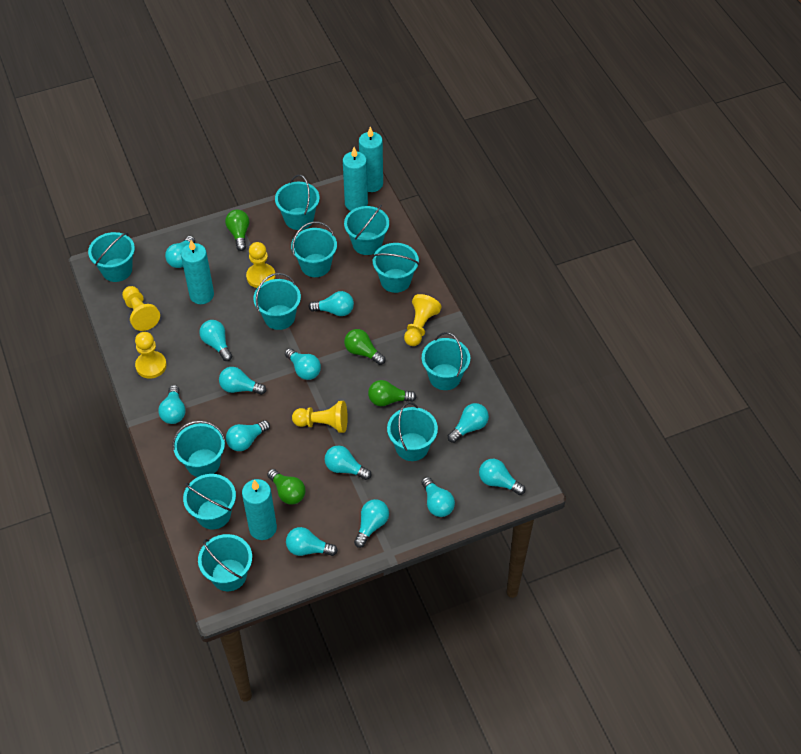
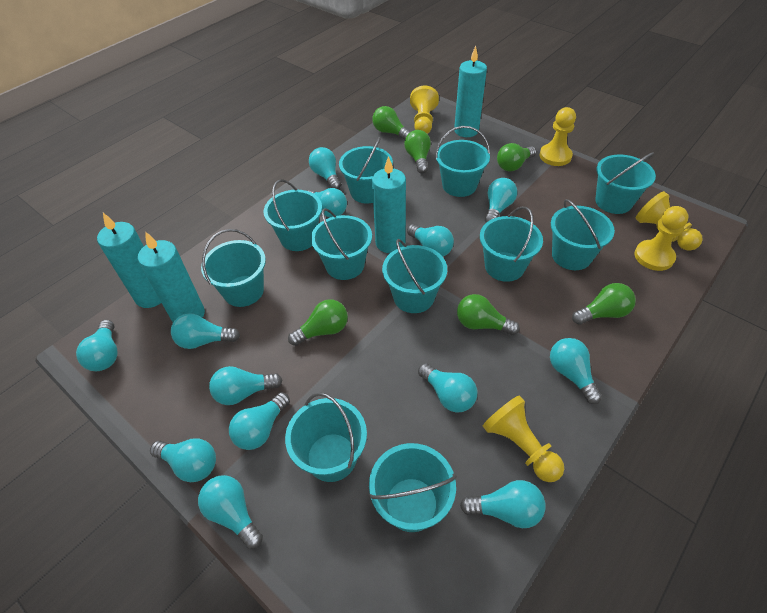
green light bulb: 4 -> 6

